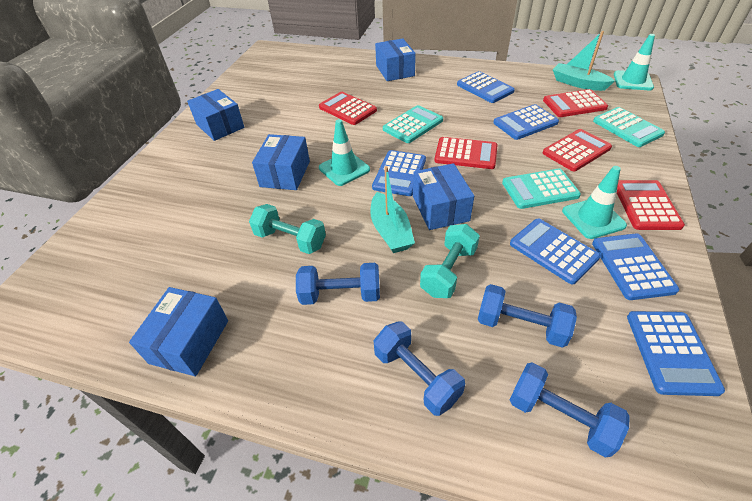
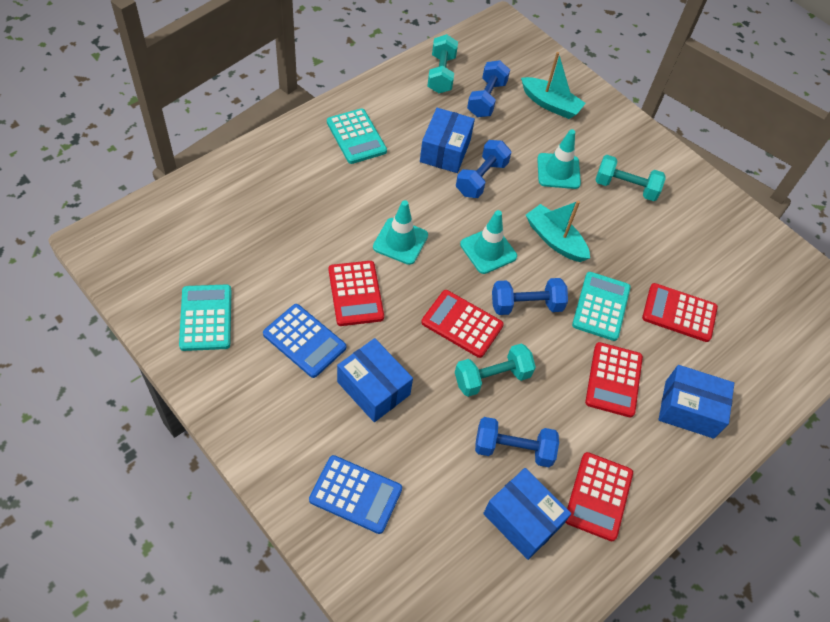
blue box: 5 -> 4
blue calculator: 6 -> 2
turquoise dumbbell: 2 -> 3

